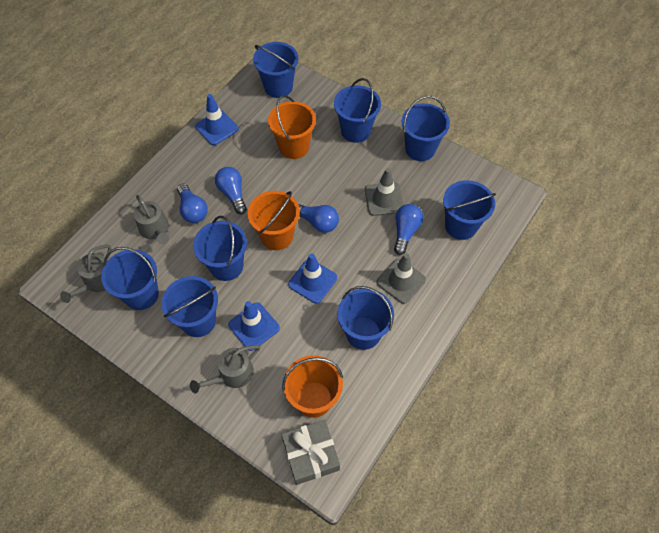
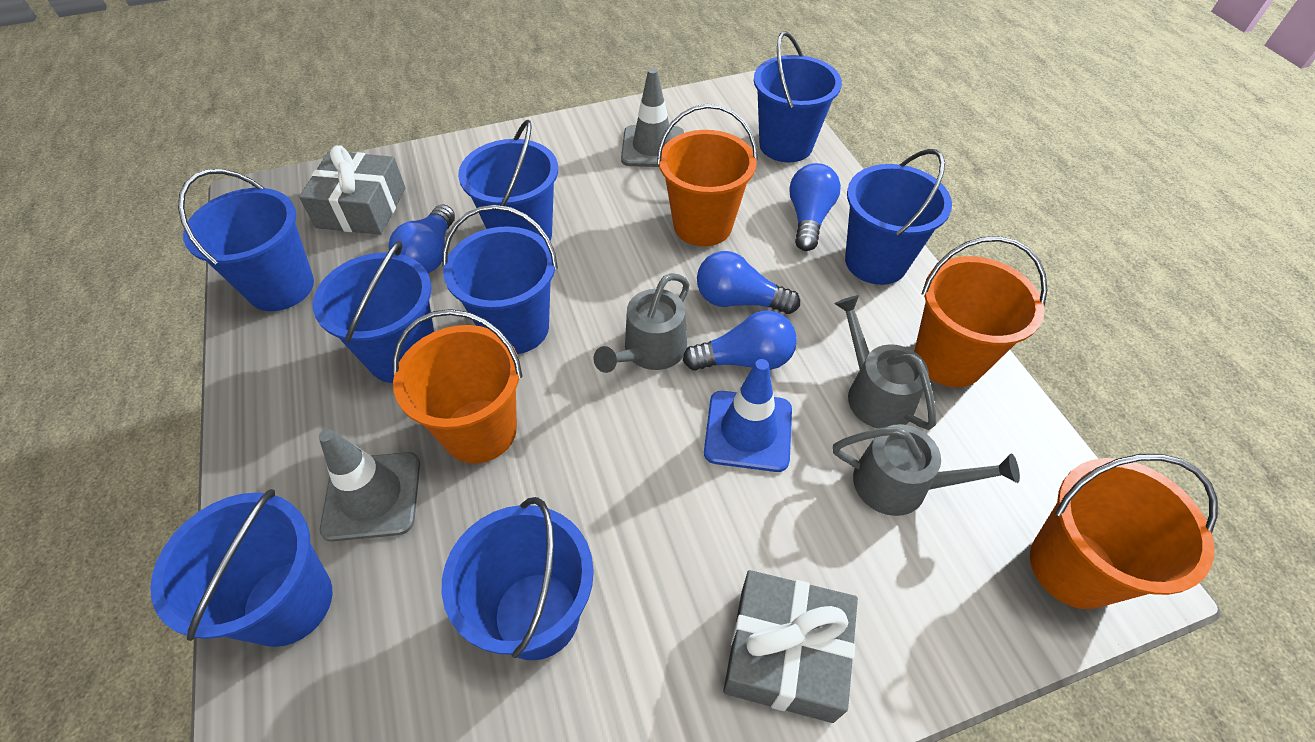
blue traffic cone: 3 -> 1
grey gift: 1 -> 2
orange bucket: 3 -> 4

